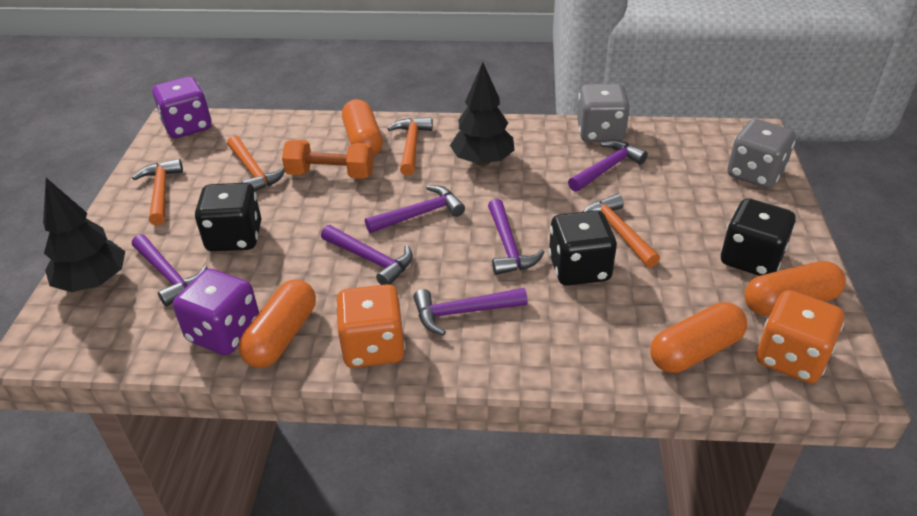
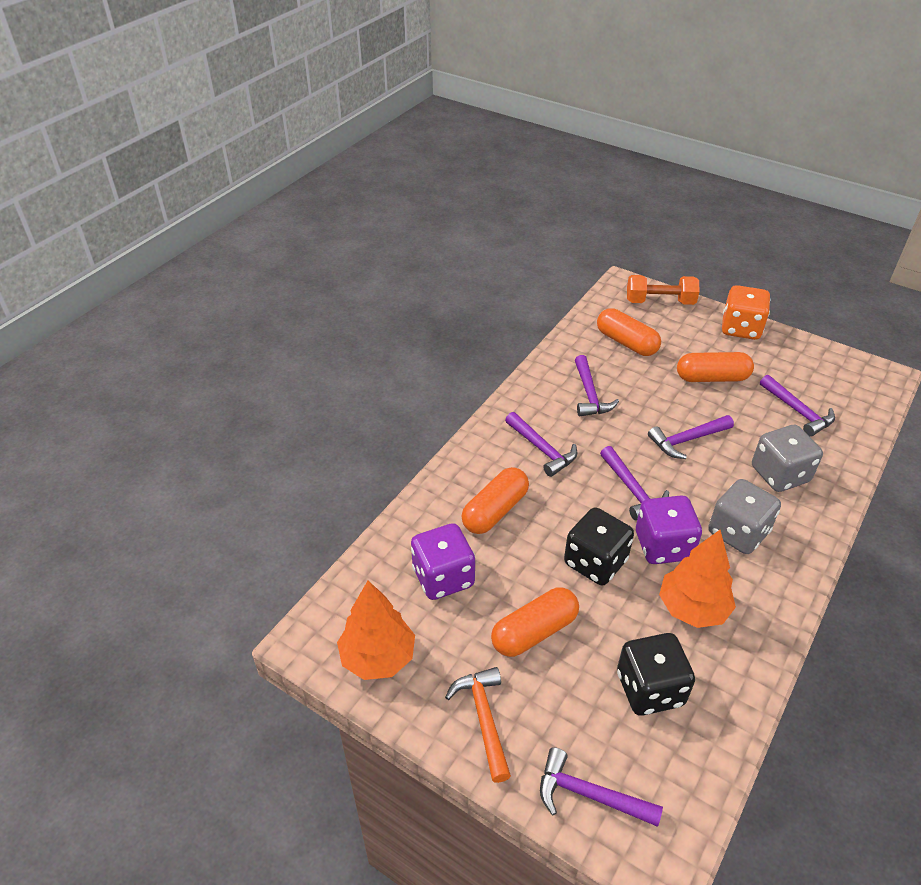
black dice: 3 -> 2
black tree: 2 -> 0
orange dice: 2 -> 1
orange hammer: 4 -> 1
orange tree: 0 -> 2

